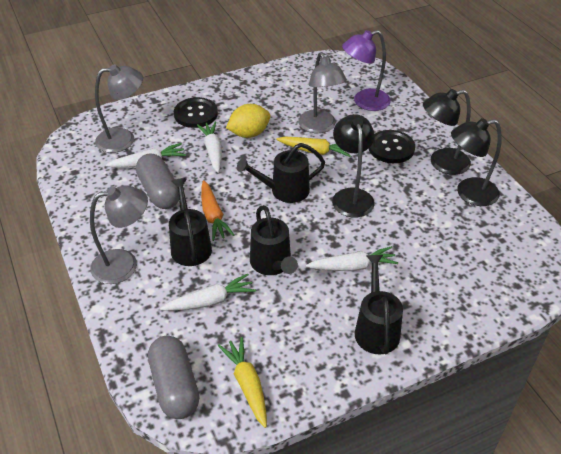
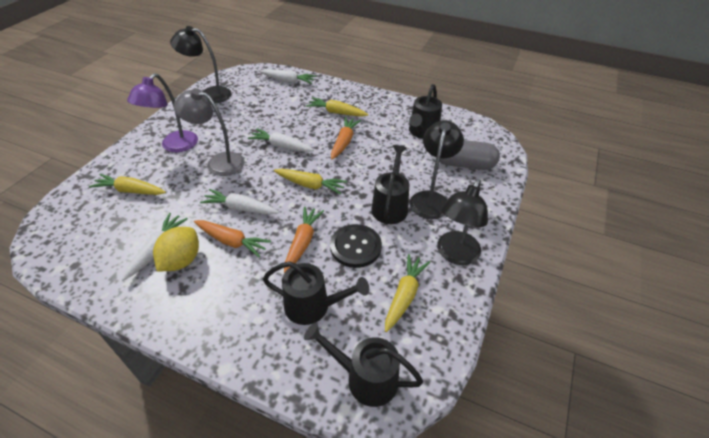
black button: 2 -> 1
grey capsule: 2 -> 1
grey lamp: 3 -> 1
orange carrot: 1 -> 3
yellow carrot: 2 -> 4

